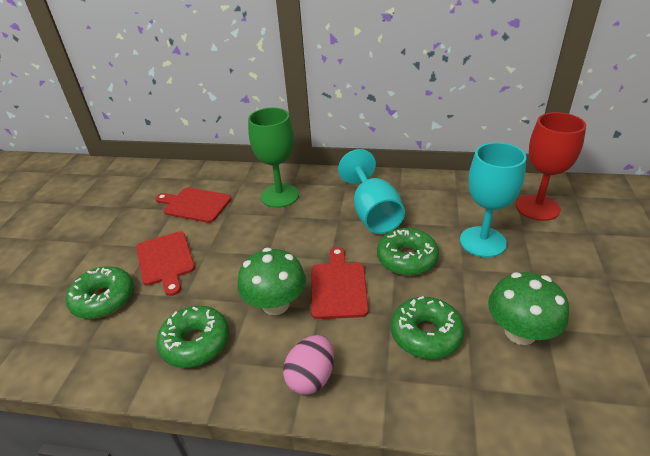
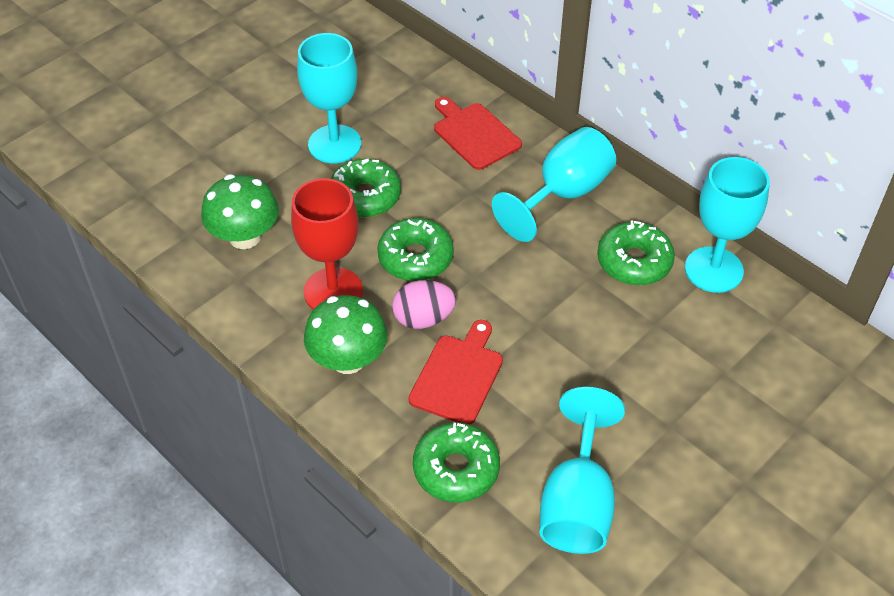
green goblet: 1 -> 0
red cutting board: 3 -> 2
turquoise goblet: 2 -> 4

